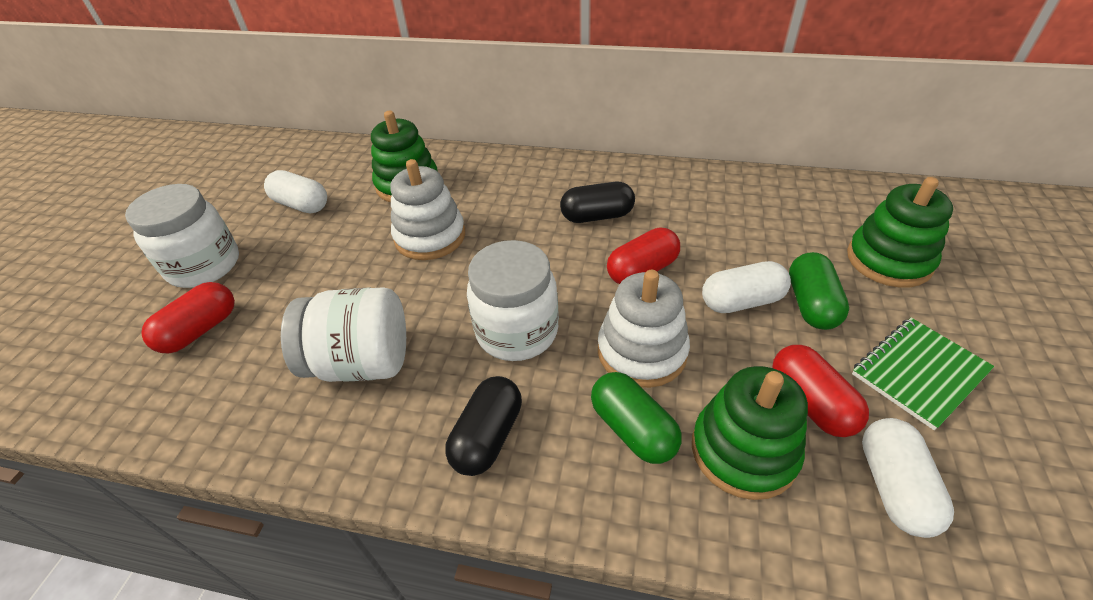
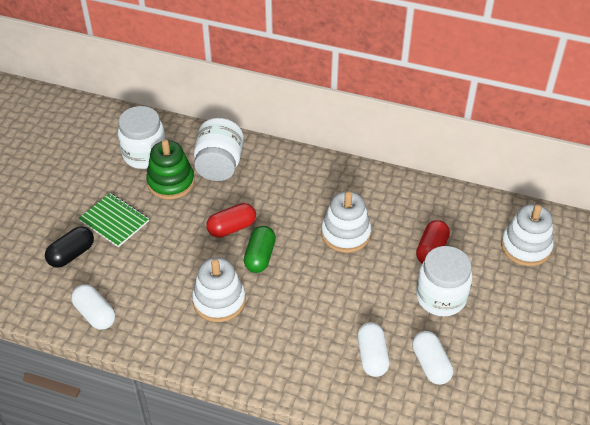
black capsule: 2 -> 1
green capsule: 2 -> 1
green stacking toy: 3 -> 1
red capsule: 3 -> 2
white stacking toy: 2 -> 3

